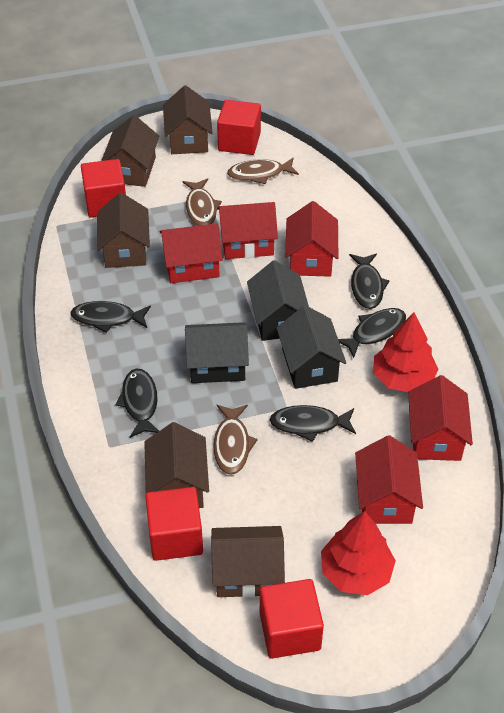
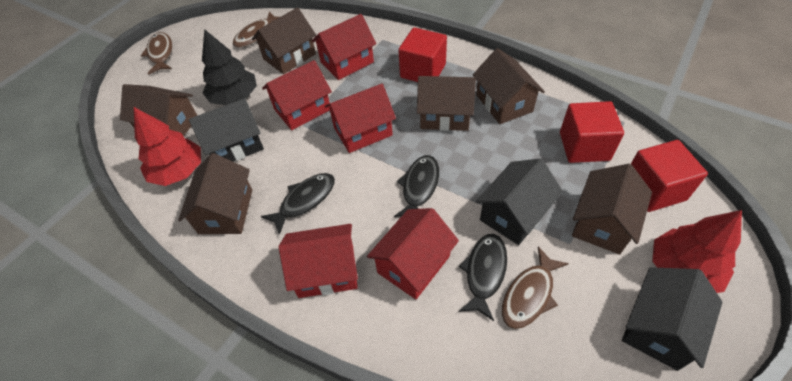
black fish: 5 -> 3
black tree: 0 -> 1
brown house: 5 -> 6
red cube: 4 -> 3

